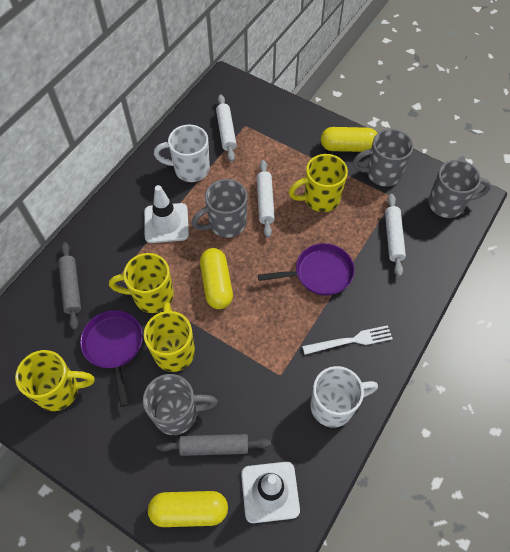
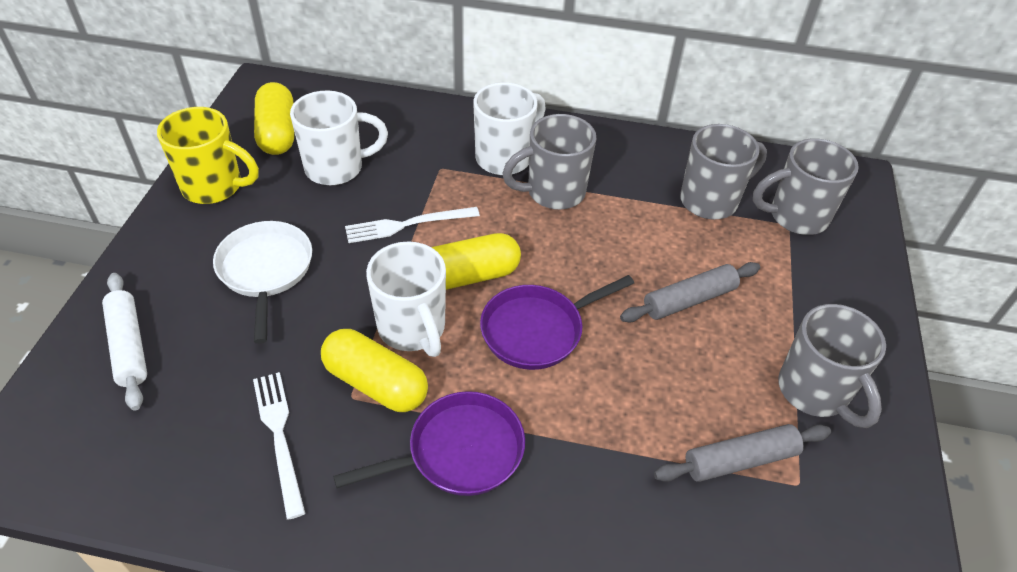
white fork: 1 -> 2
white mug: 2 -> 3
white pan: 0 -> 1
white rolling pin: 3 -> 1
white traffic cone: 2 -> 0
yellow mug: 4 -> 1

